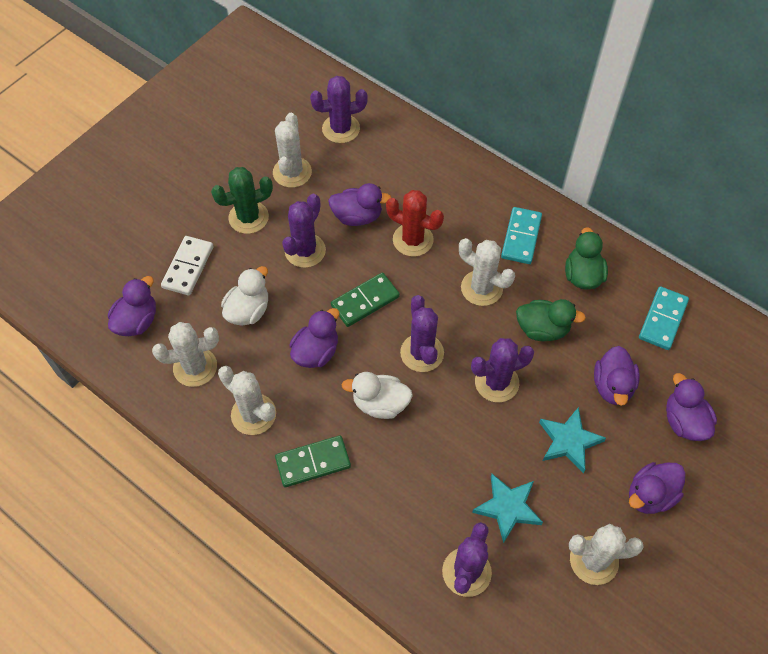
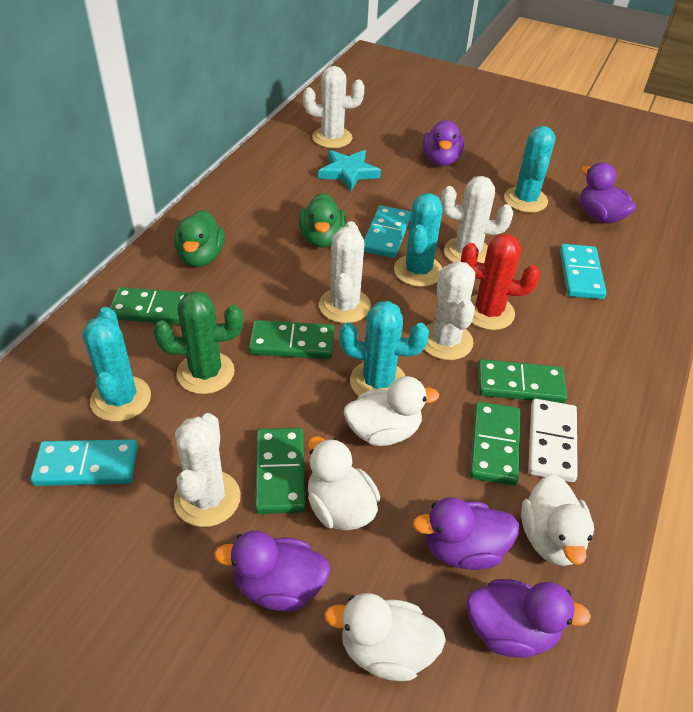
green domino: 2 -> 5
purple cactus: 5 -> 0
purple duck: 6 -> 5
turquoise cactus: 0 -> 4
turquoise domino: 2 -> 3
turquoise star: 2 -> 1
white duck: 2 -> 4

